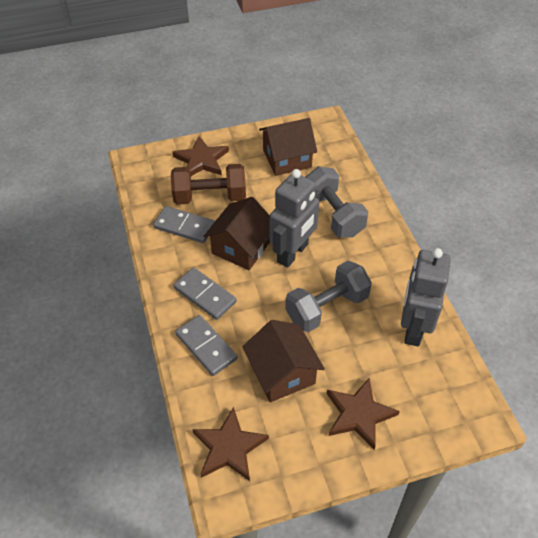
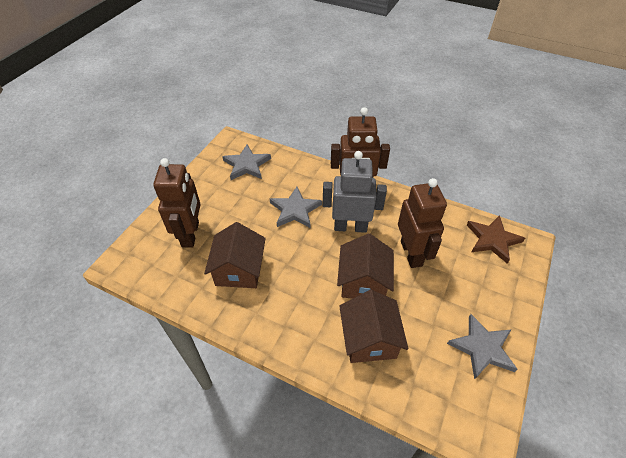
brown dumbbell: 1 -> 0
brown robot: 0 -> 3
brown star: 3 -> 1
grey domino: 3 -> 0
grey dumbbell: 2 -> 0
grey robot: 2 -> 1
grey star: 0 -> 3

